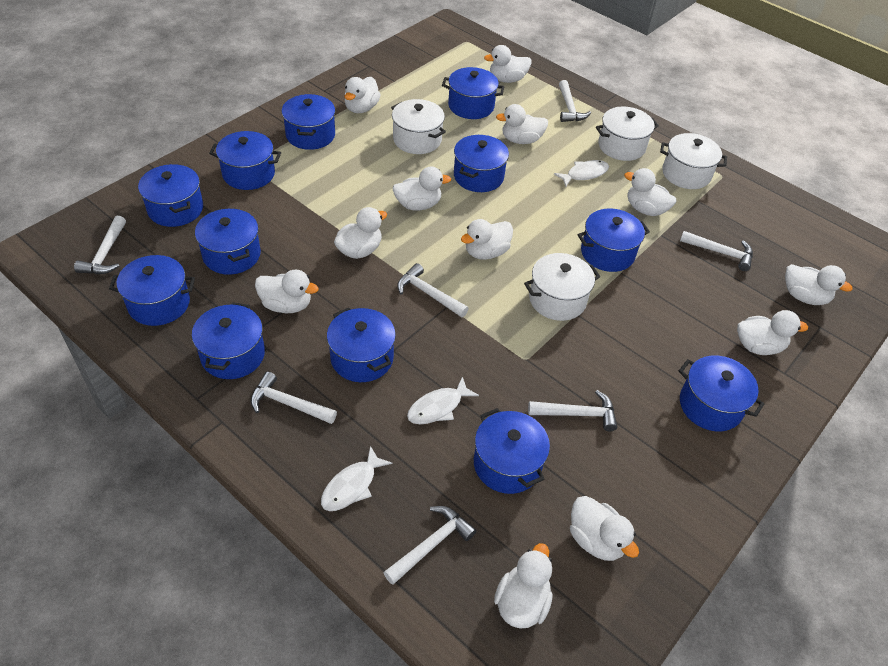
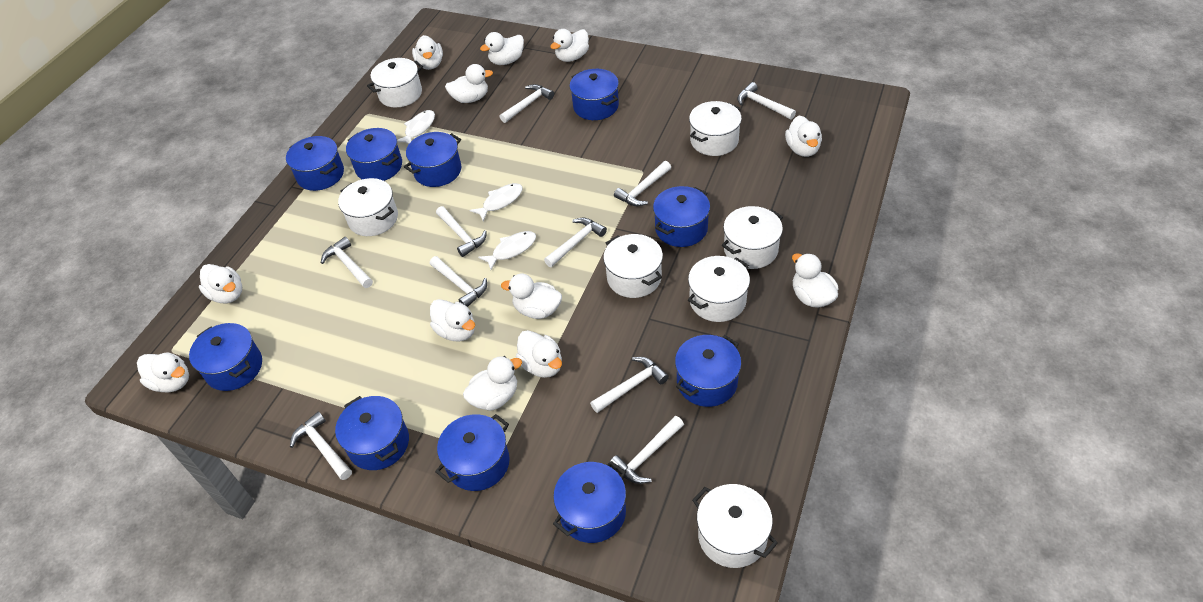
blue pot: 12 -> 10
white hammer: 7 -> 10
white pot: 4 -> 7

